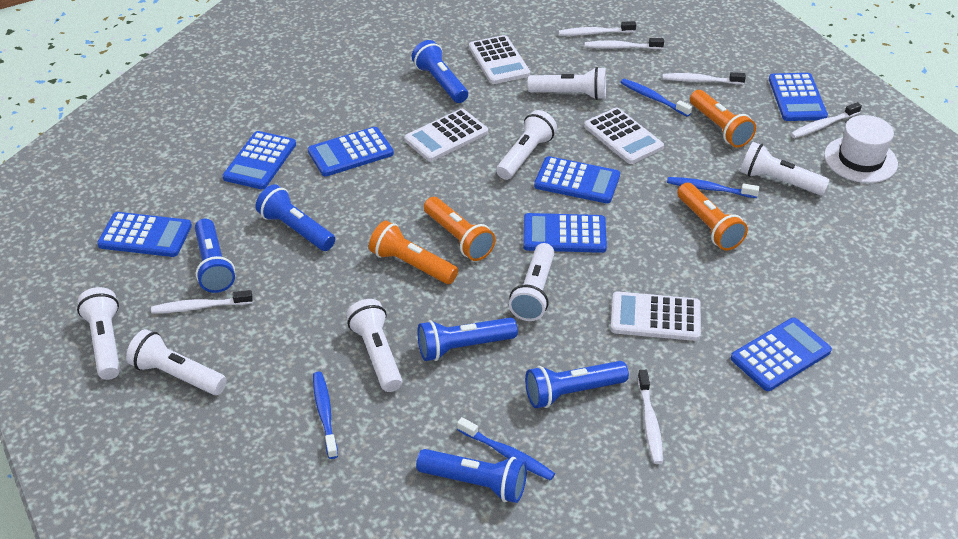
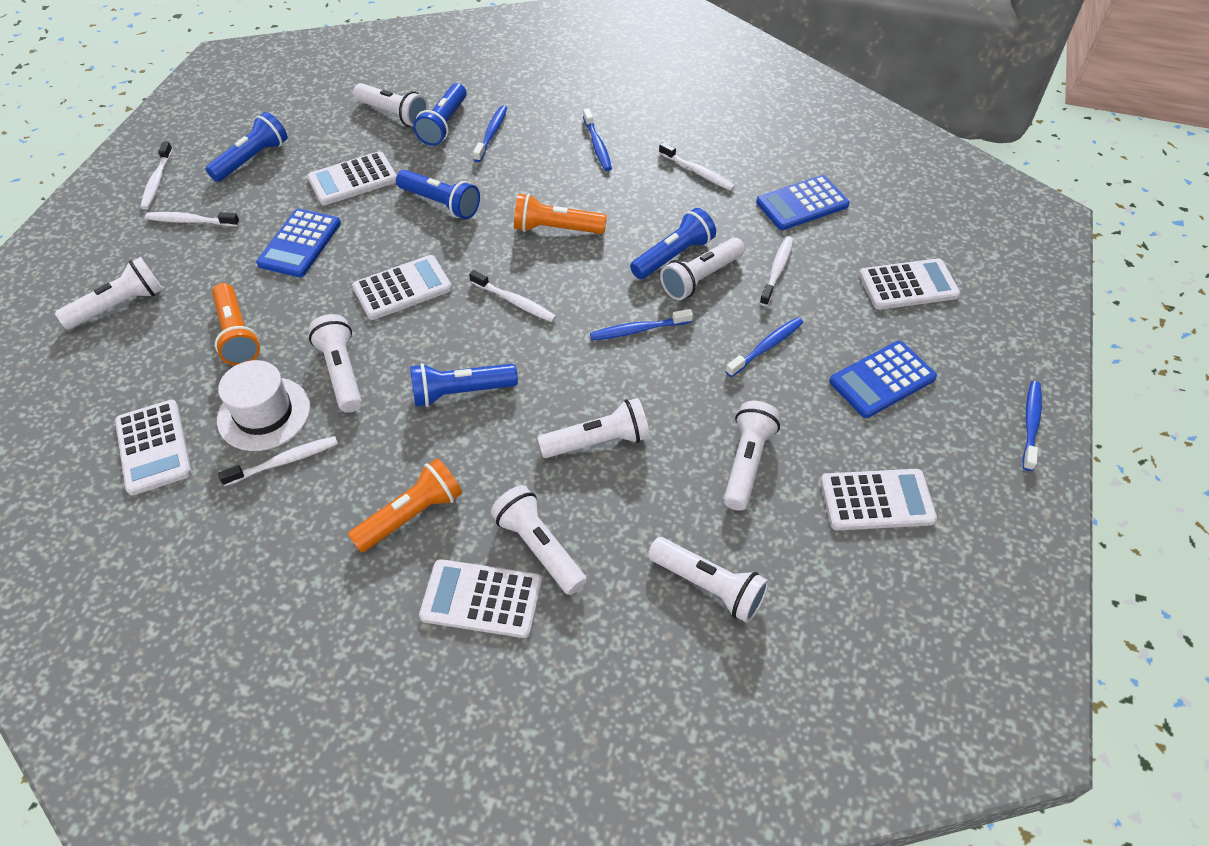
blue calculator: 7 -> 3
blue flashlight: 6 -> 5
blue toothbrush: 4 -> 5
orange flashlight: 4 -> 3
white calculator: 4 -> 6
white flashlight: 7 -> 8

